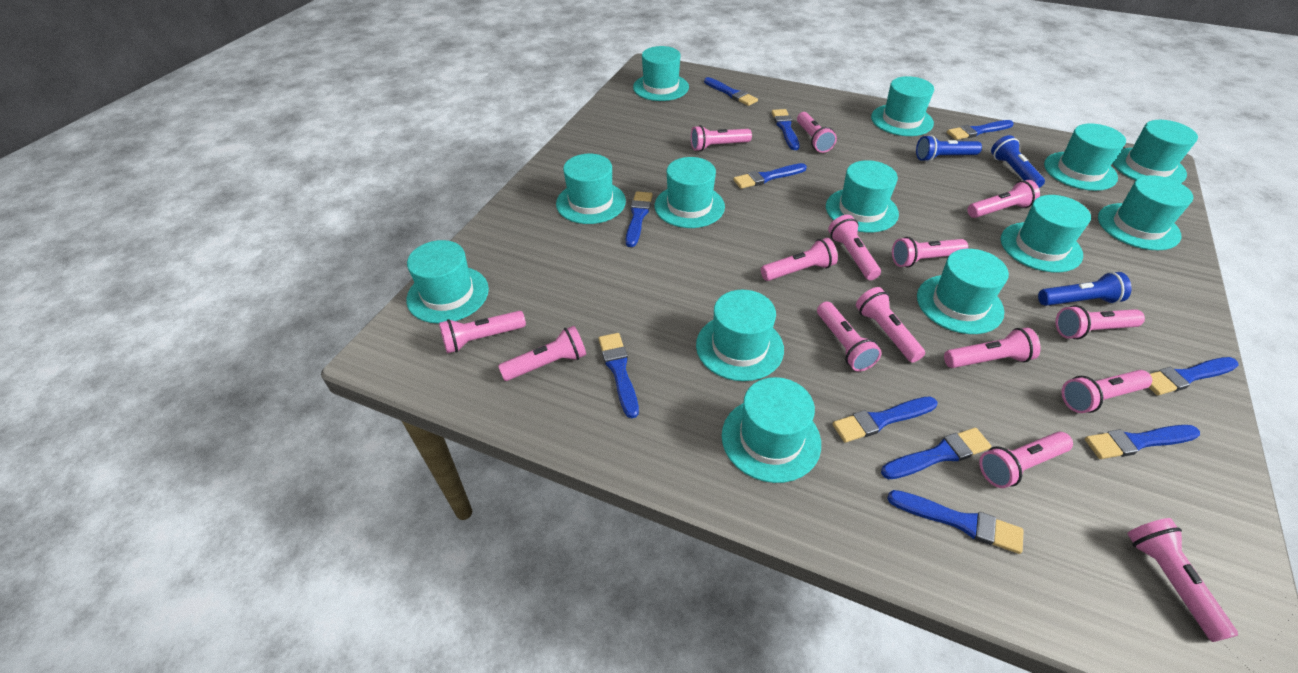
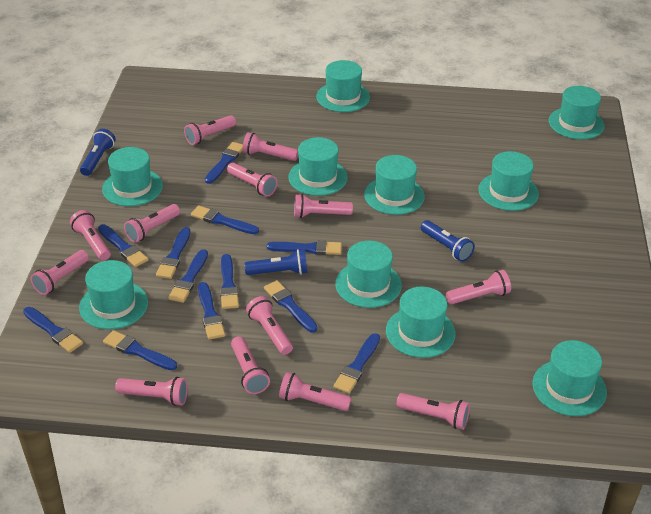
blue brush: 11 -> 12
pink flashlight: 15 -> 13
turquoise hat: 13 -> 10

